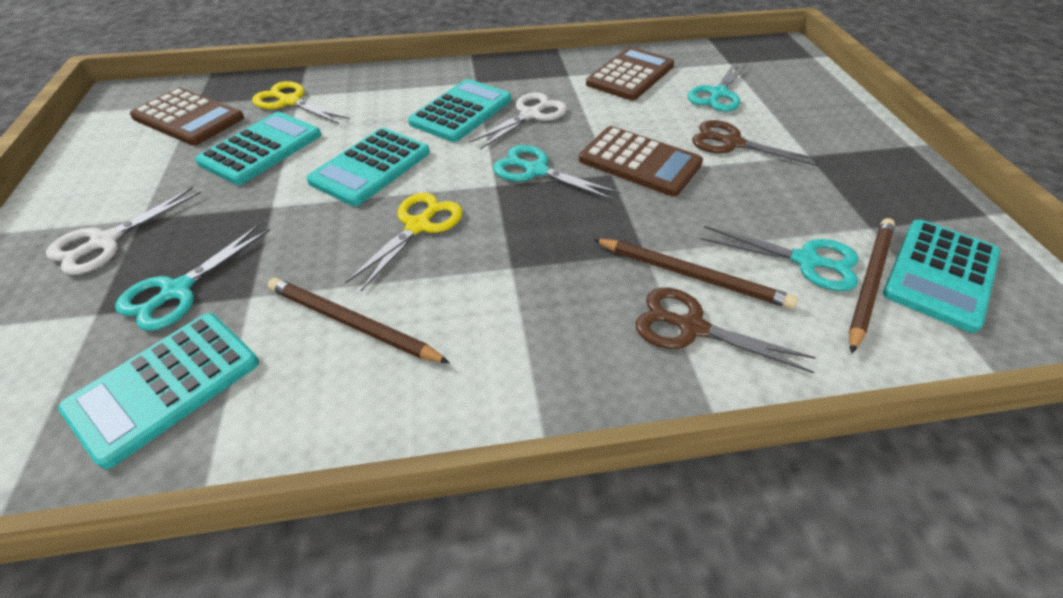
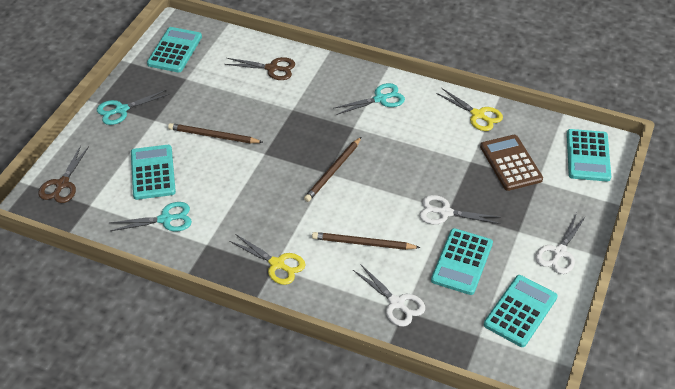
brown calculator: 3 -> 1
turquoise scissors: 4 -> 3
white scissors: 2 -> 3

